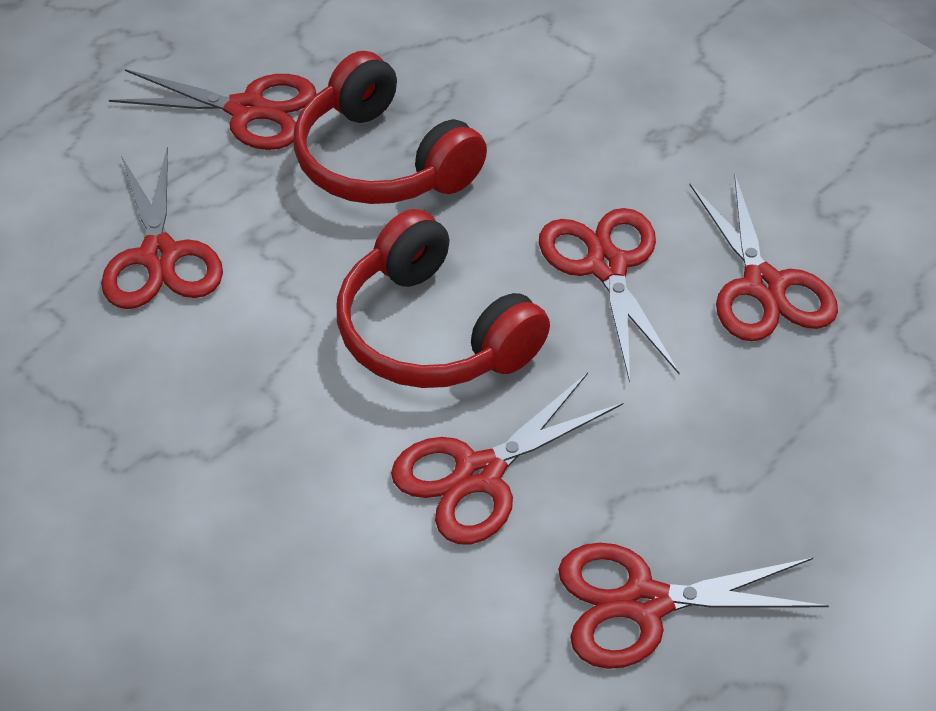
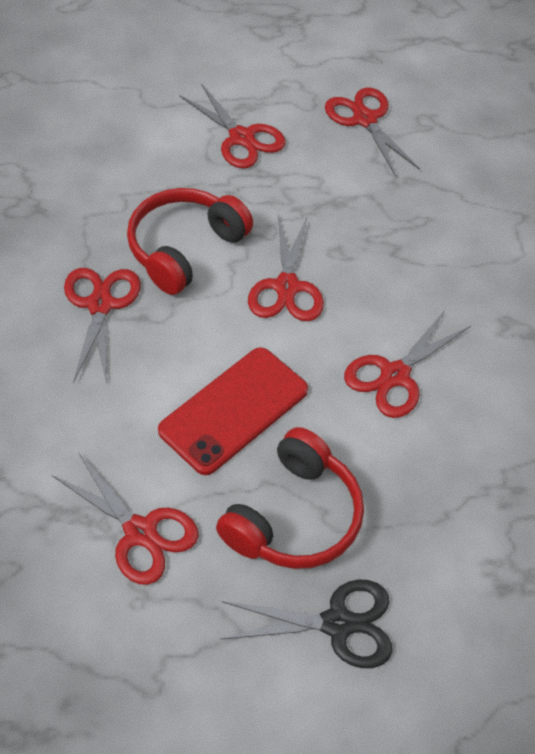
black scissors: 0 -> 1
red phone: 0 -> 1

